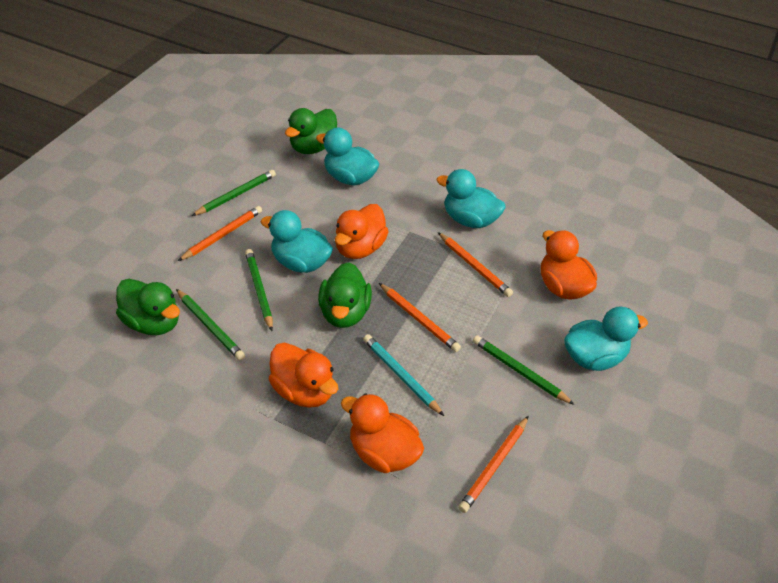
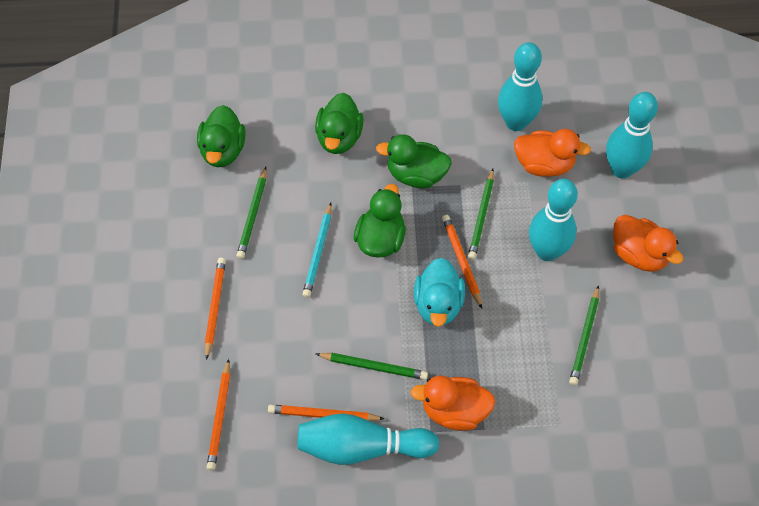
green duck: 3 -> 4
orange duck: 4 -> 3
turquoise bowling pin: 0 -> 4
turquoise duck: 4 -> 1

